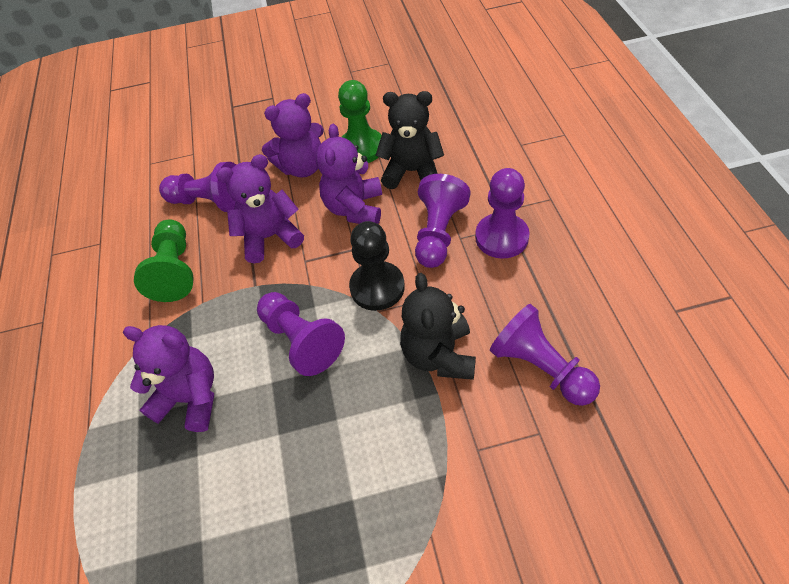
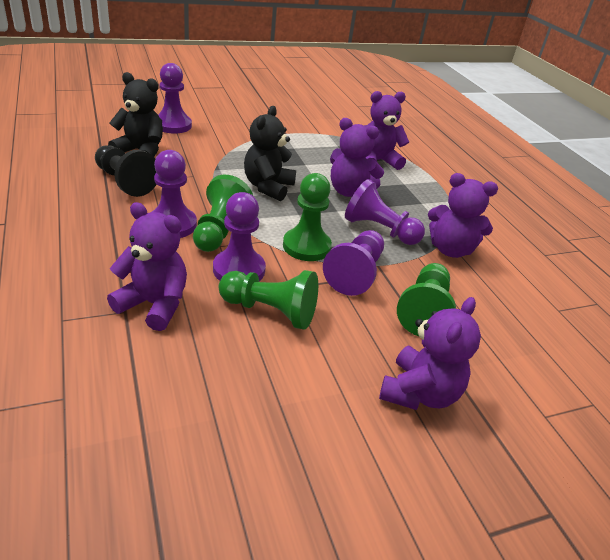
green pawn: 2 -> 4
purple teddy bear: 4 -> 5

